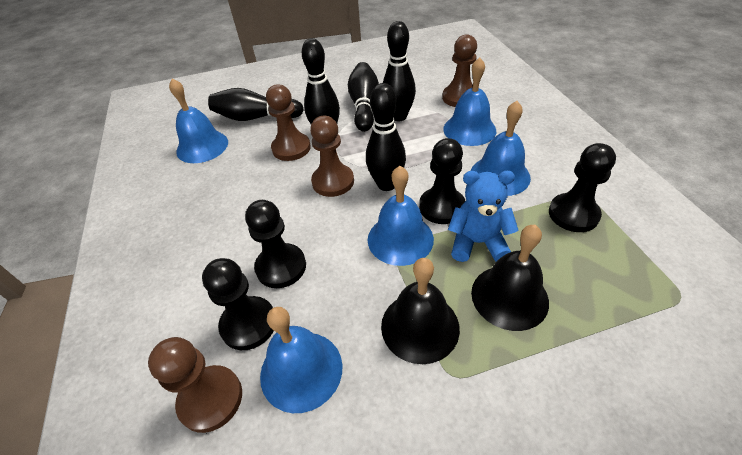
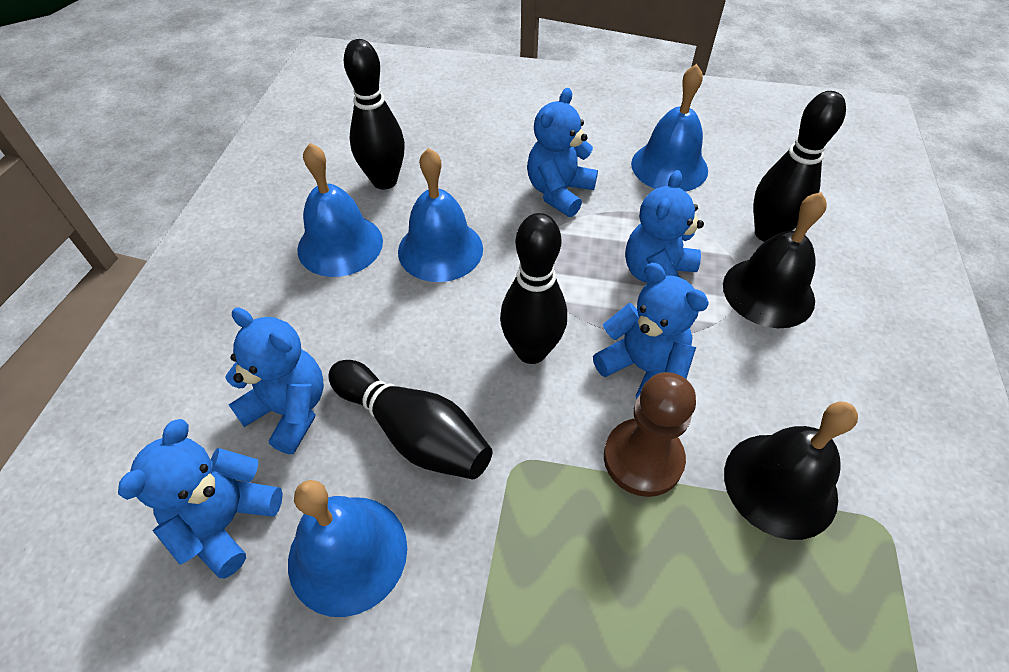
black bowling pin: 5 -> 4
black pawn: 4 -> 0
blue bell: 5 -> 4
blue teddy bear: 1 -> 5
brown pawn: 4 -> 1

